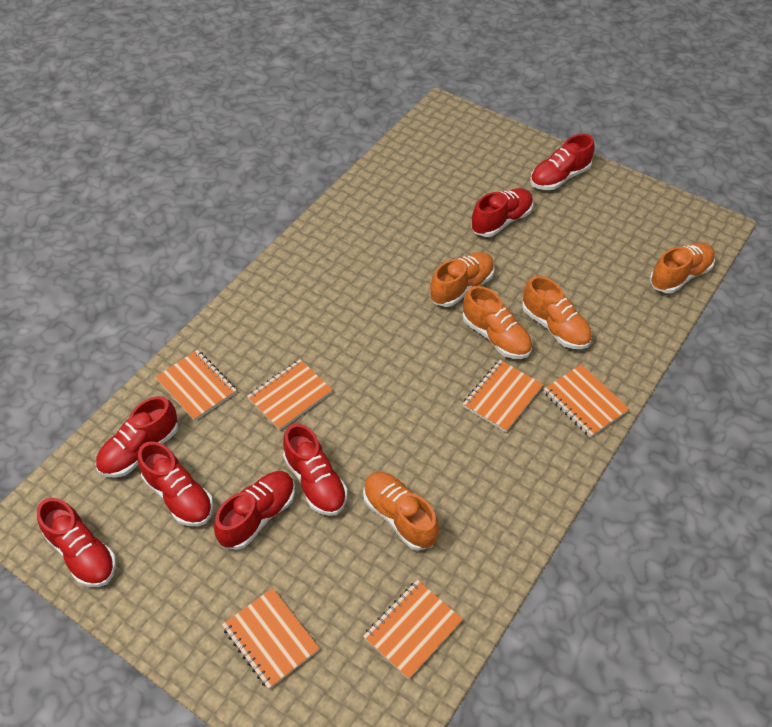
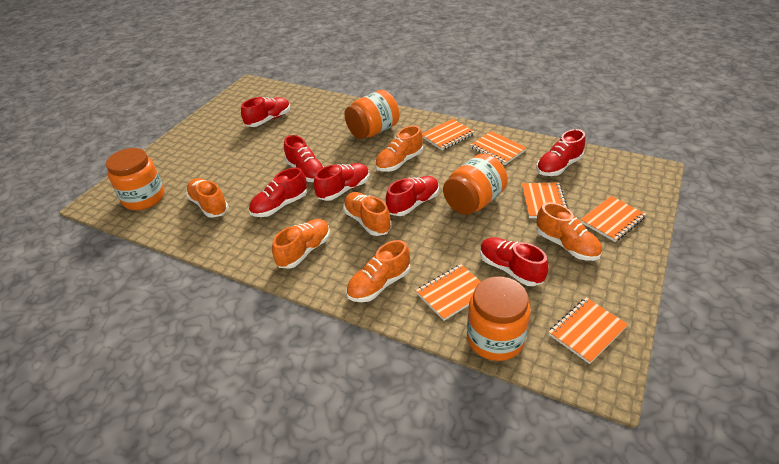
orange jar: 0 -> 4
orange shoe: 5 -> 6

